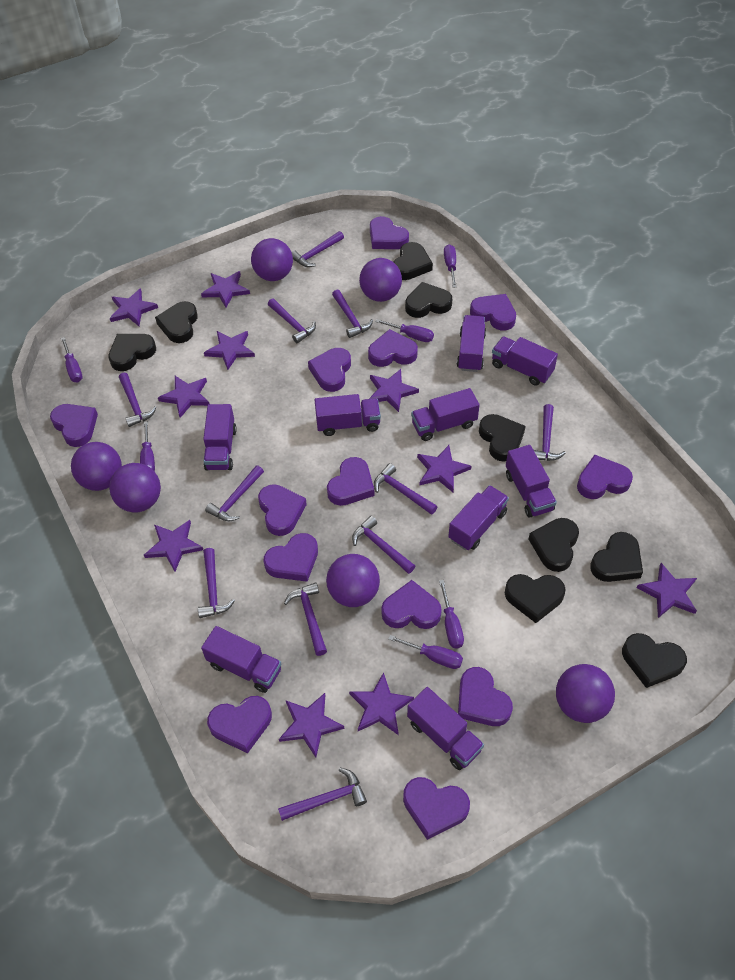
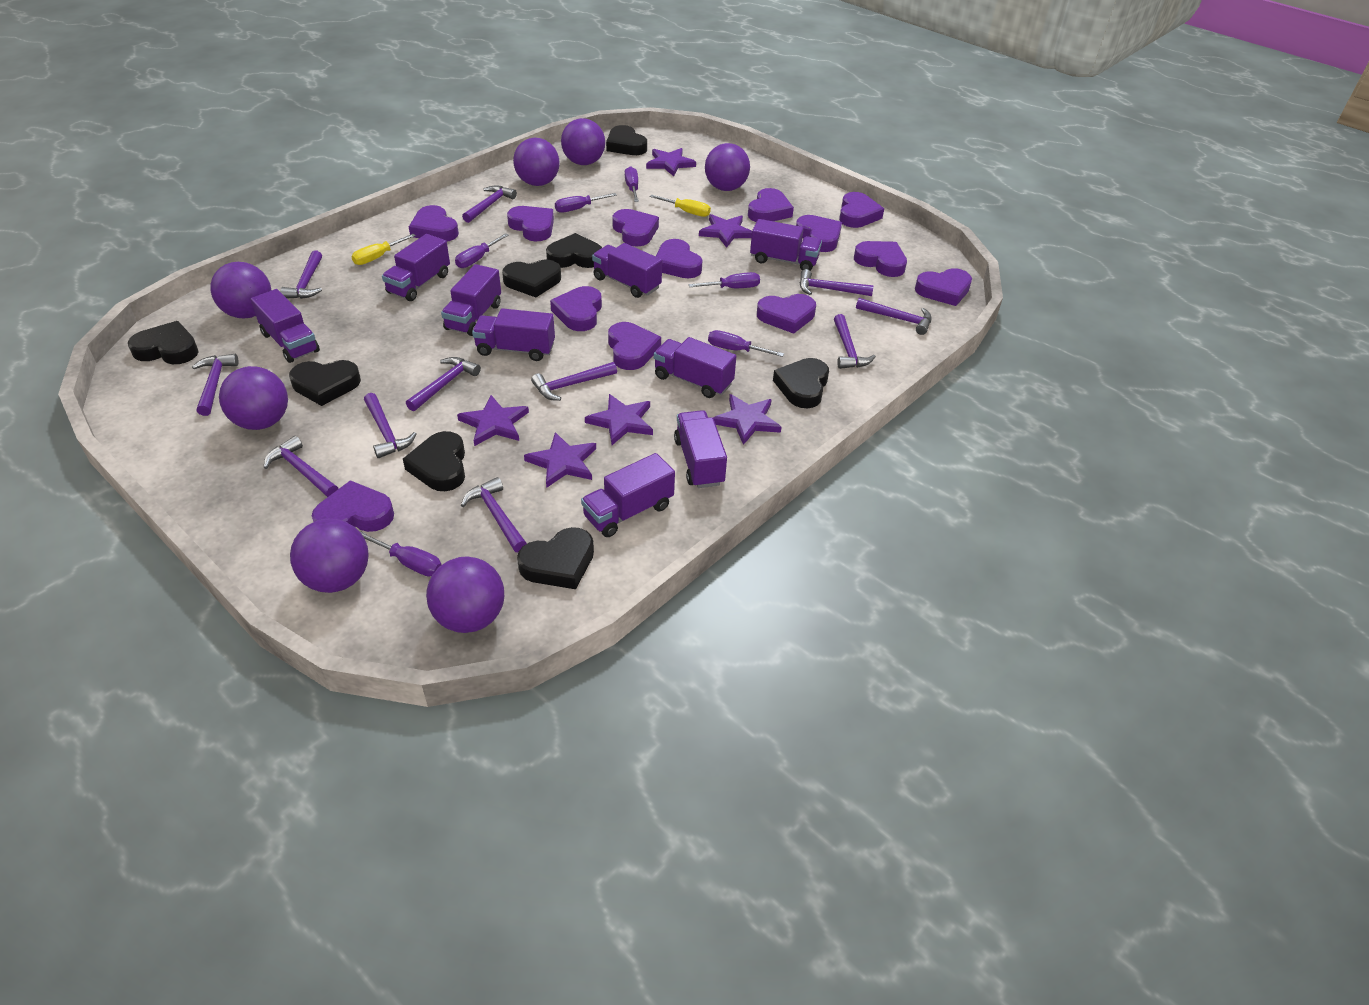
black heart: 9 -> 8
purple ball: 6 -> 7
purple star: 10 -> 6
yellow screwdriver: 0 -> 2

